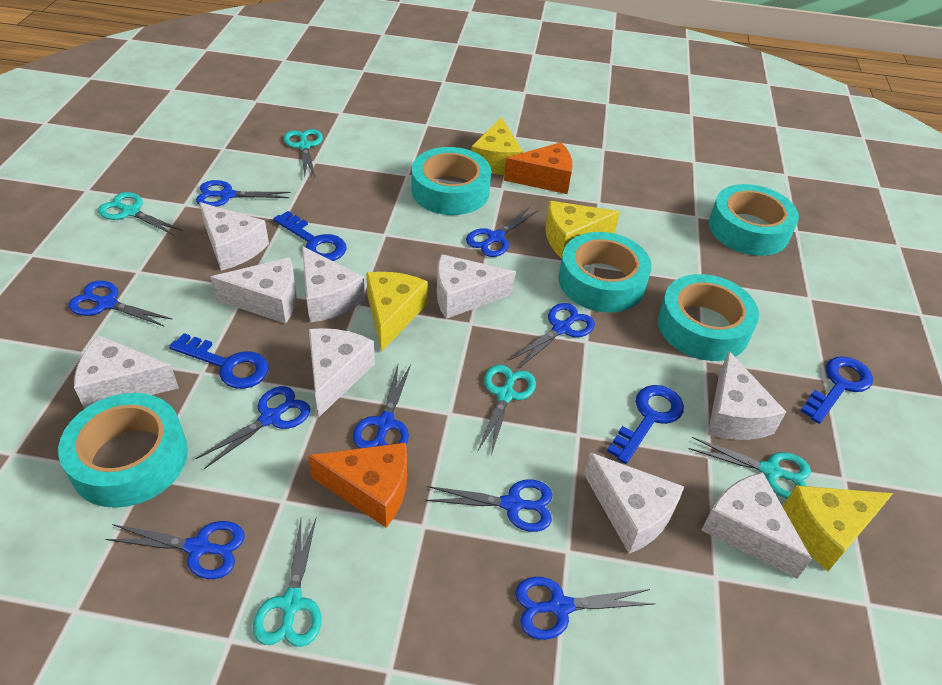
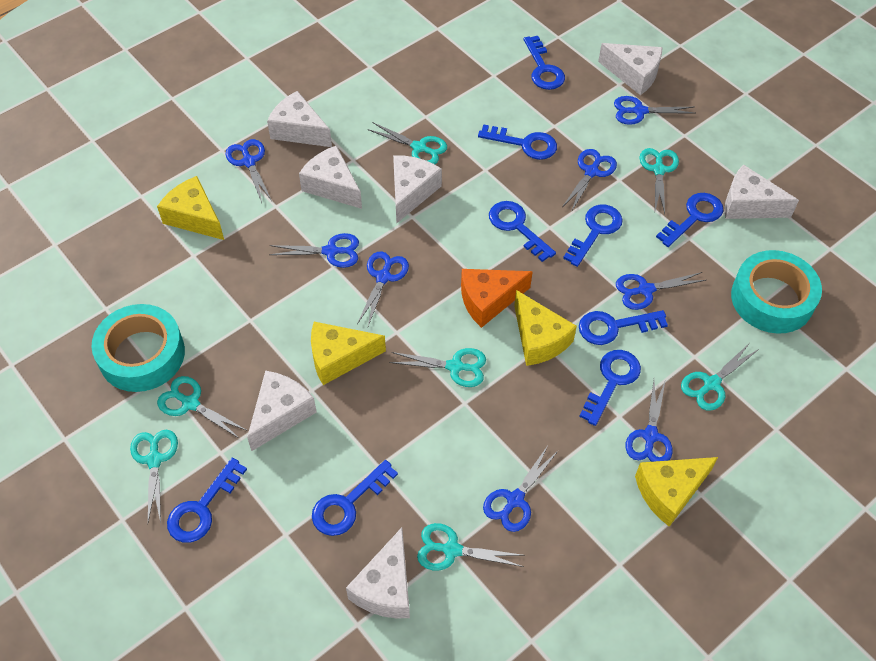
blue key: 4 -> 9
blue scissors: 9 -> 8
orange cheese: 2 -> 1
turquoise scissors: 5 -> 7
turquoise tape: 5 -> 2
white cheese: 9 -> 7

